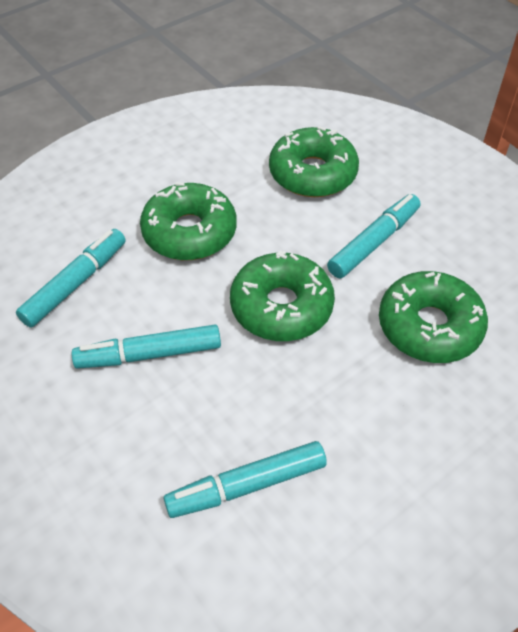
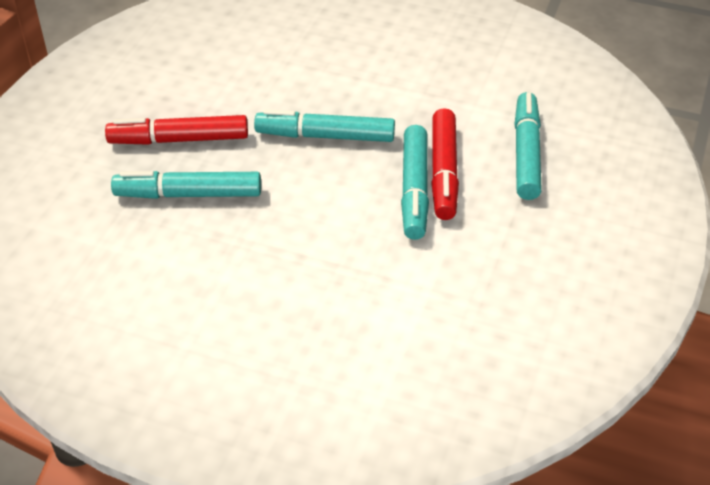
green donut: 4 -> 0
red marker: 0 -> 2

